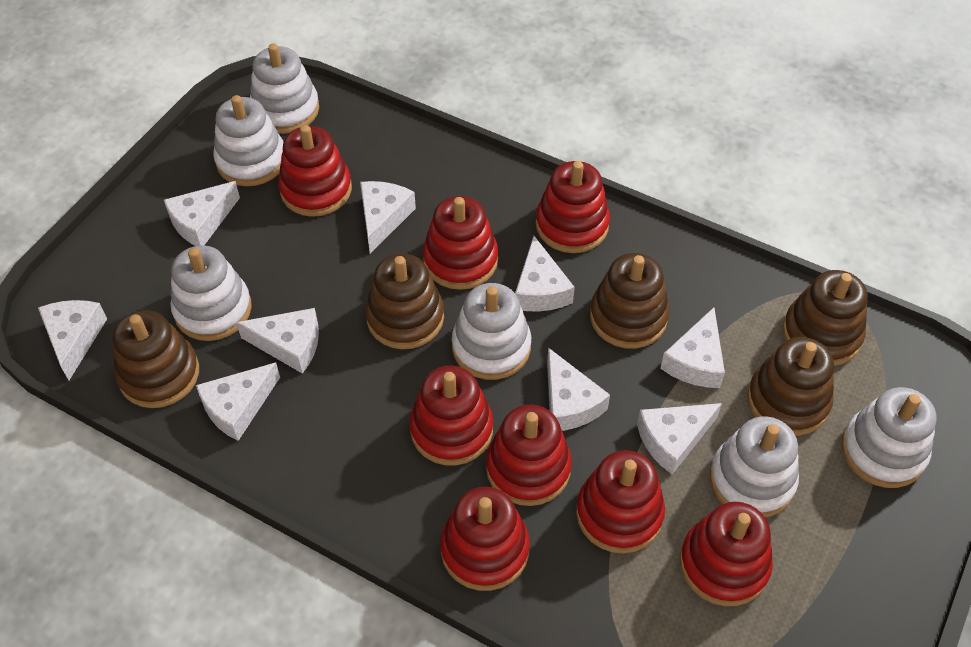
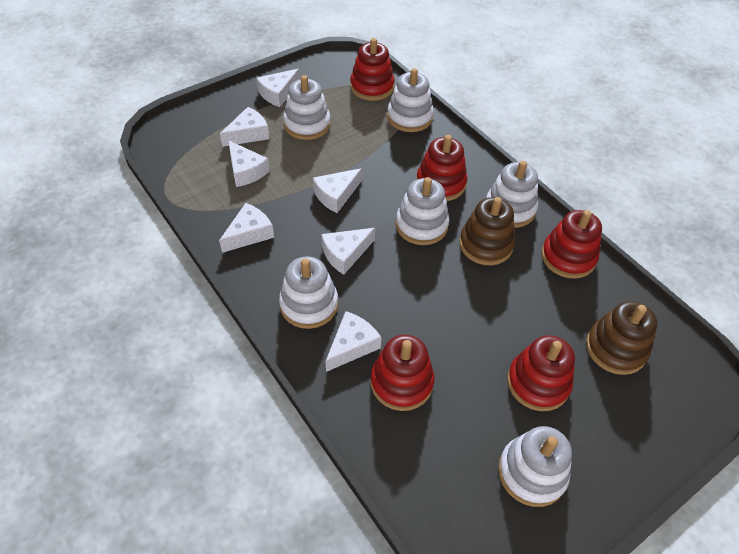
brown stacking toy: 5 -> 2
red stacking toy: 8 -> 5
white cheese: 9 -> 7

